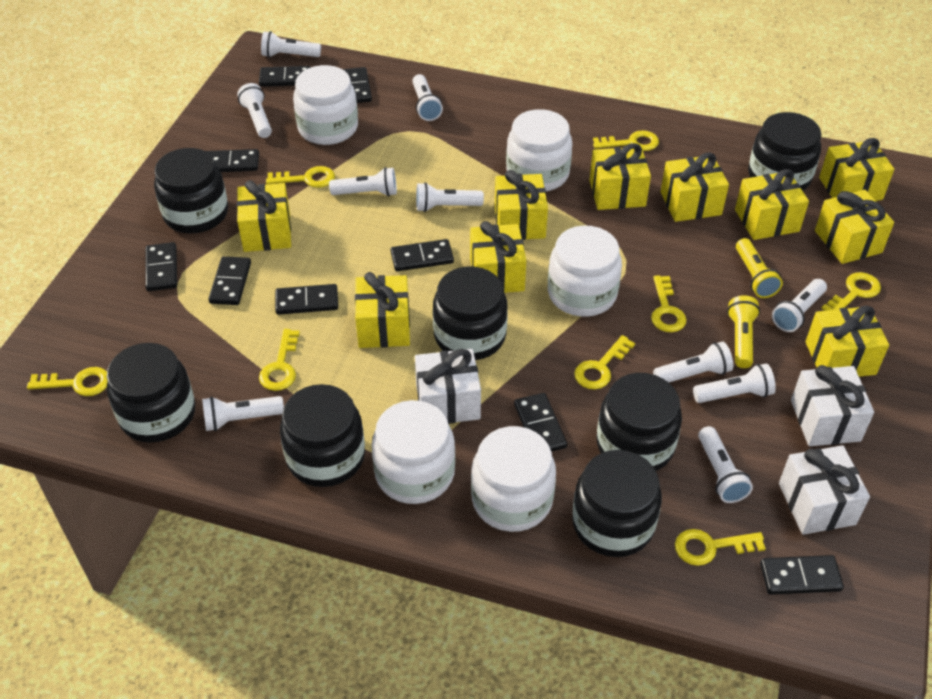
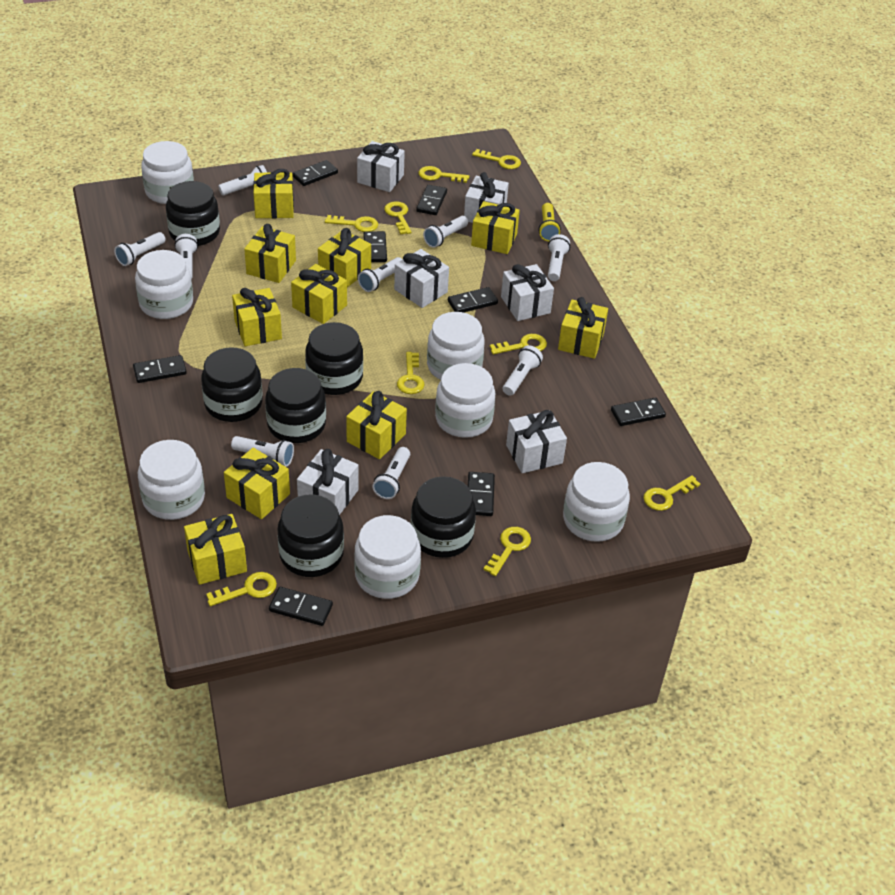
black domino: 9 -> 8
black jar: 7 -> 6
white flashlight: 10 -> 9
white gift: 3 -> 6
white jar: 5 -> 7
yellow flashlight: 2 -> 1
yellow key: 8 -> 9

